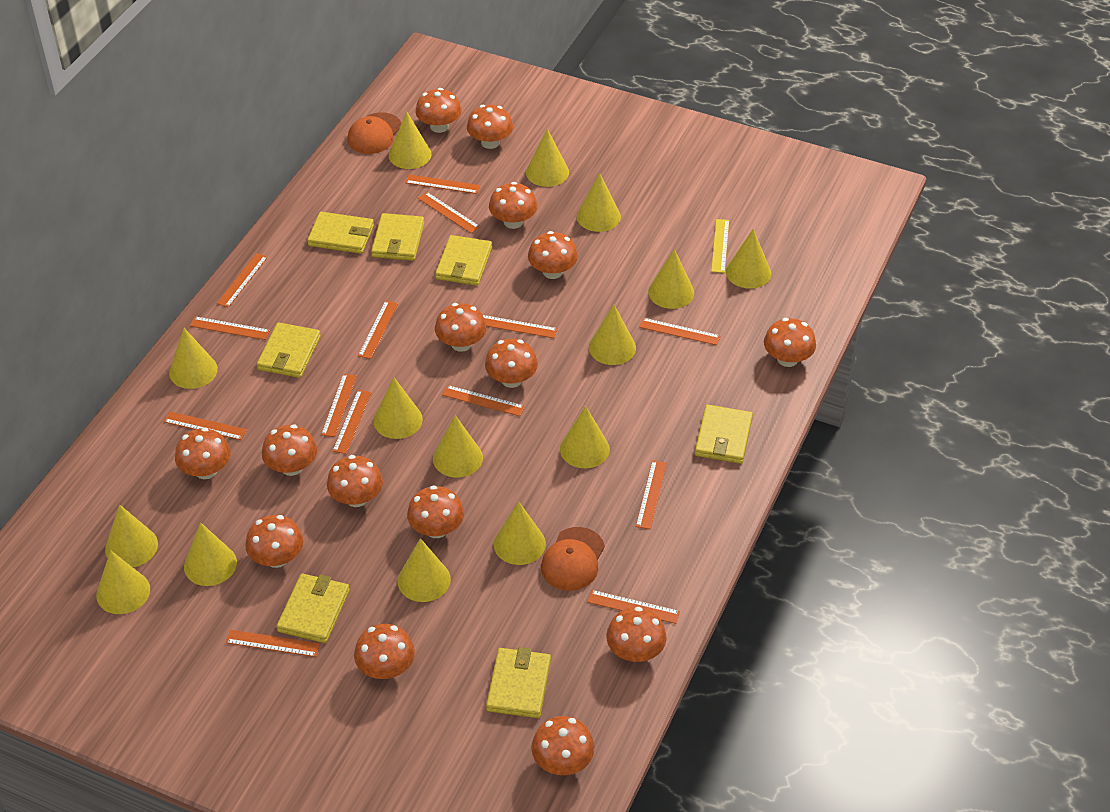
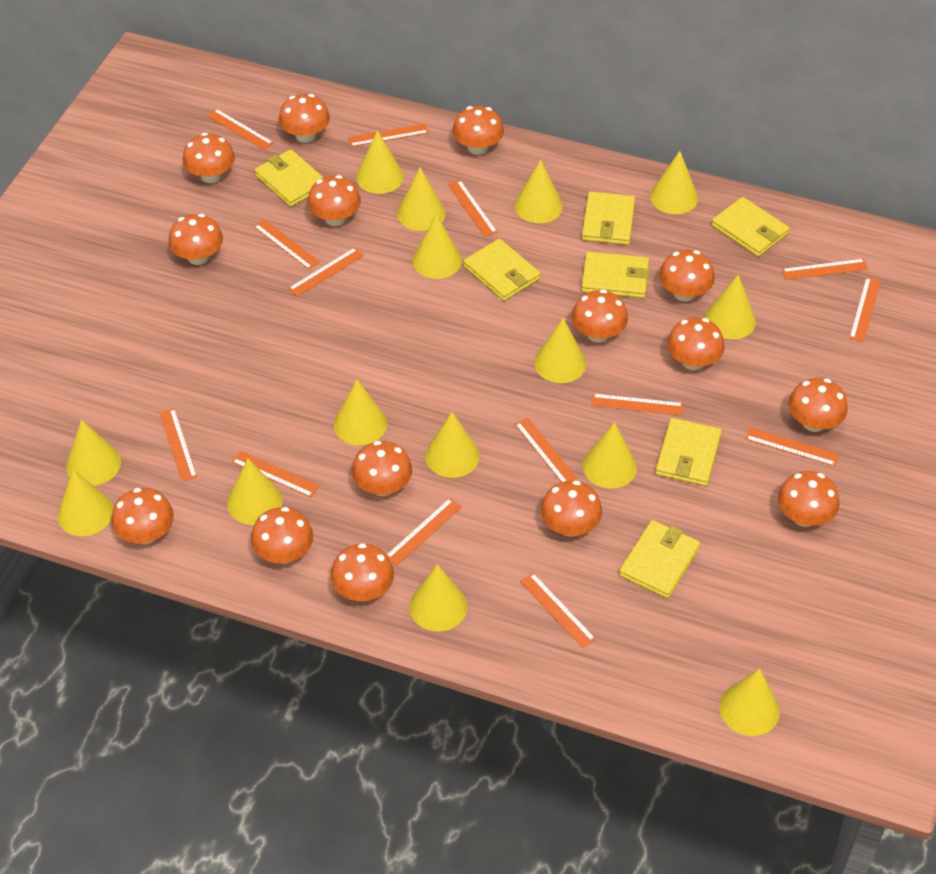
orange cap: 2 -> 0
yellow ruler: 1 -> 0

